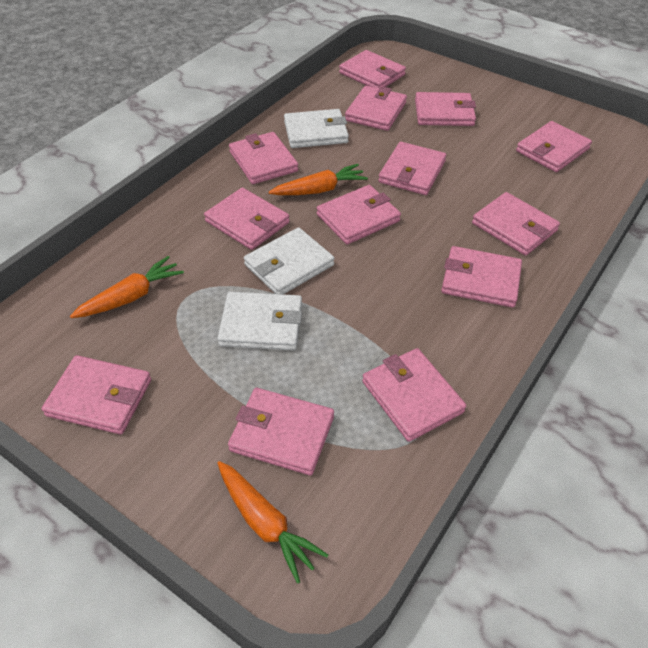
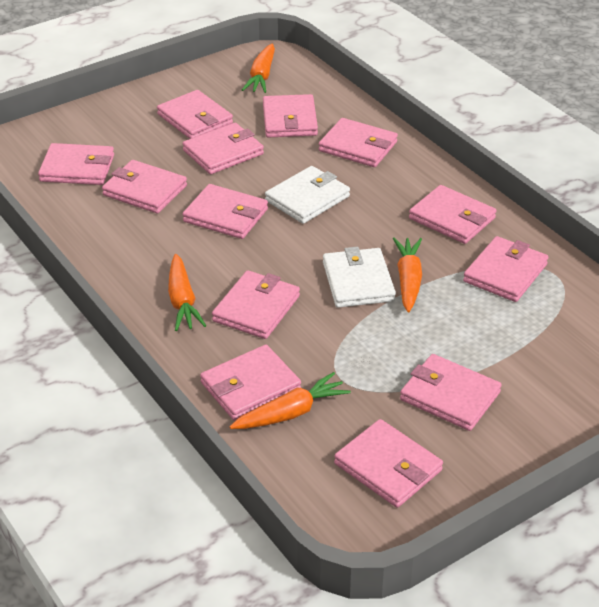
orange carrot: 3 -> 4
white wallet: 3 -> 2

